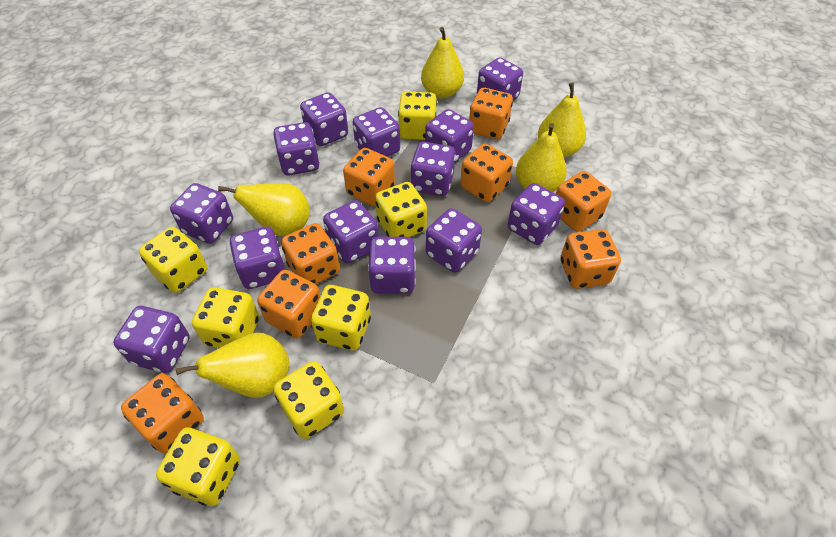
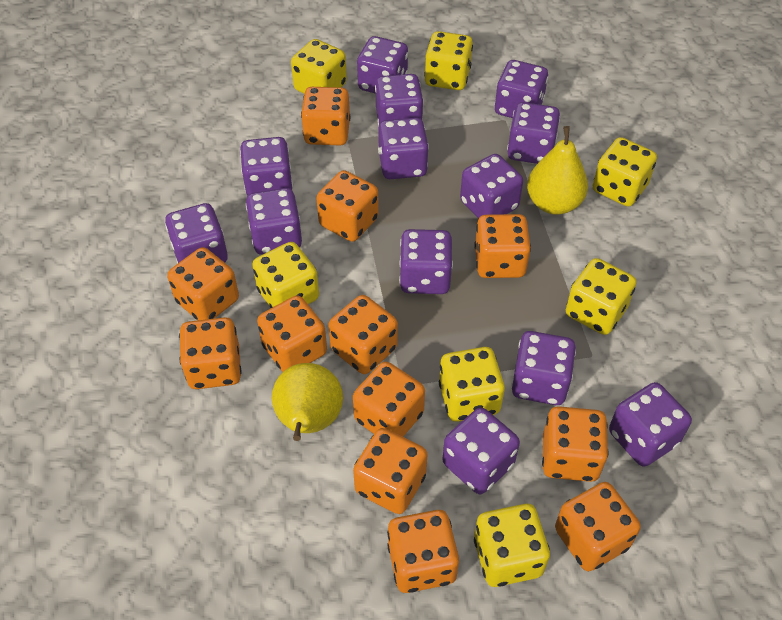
orange dice: 8 -> 12
yellow pear: 5 -> 2

